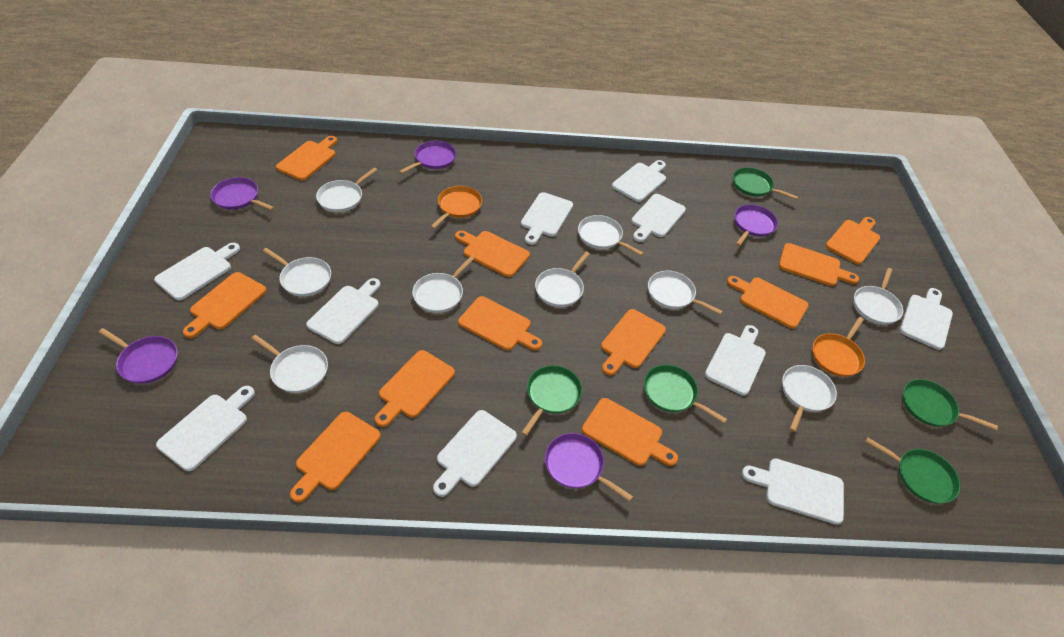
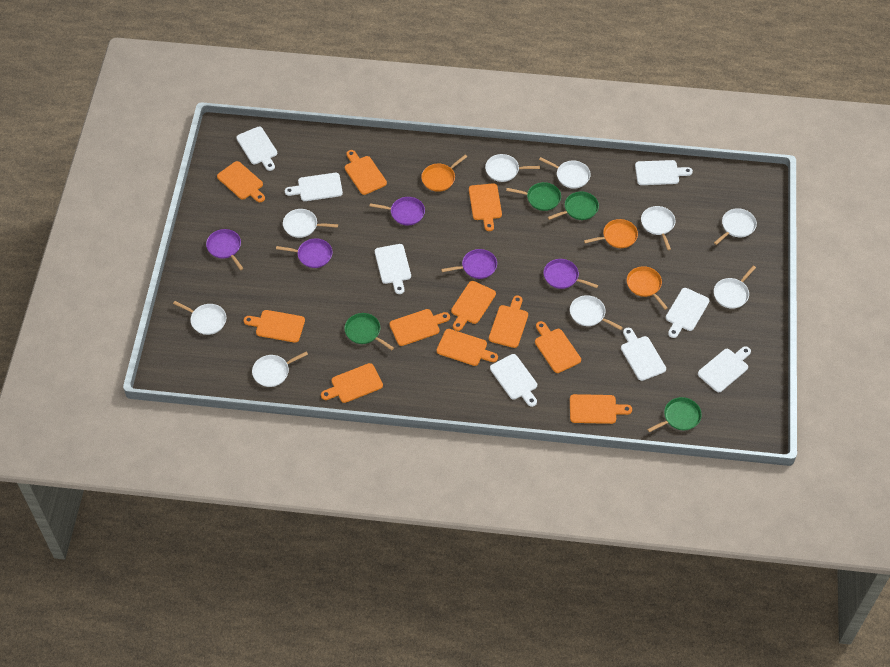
green pan: 5 -> 4
orange pan: 2 -> 3
white cutting board: 10 -> 8

